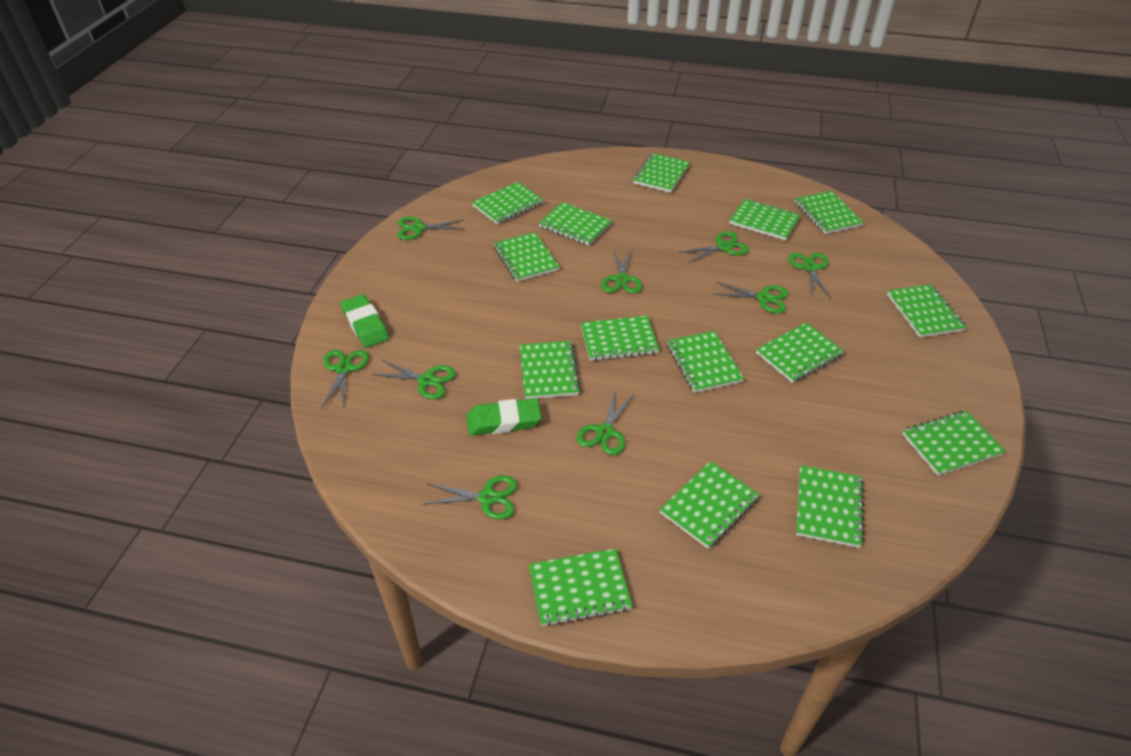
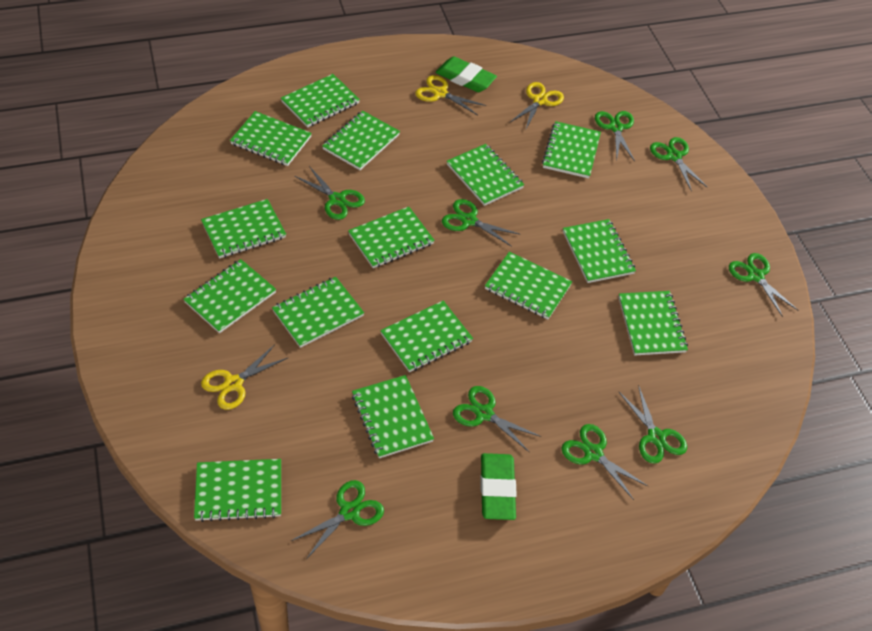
yellow scissors: 0 -> 3

